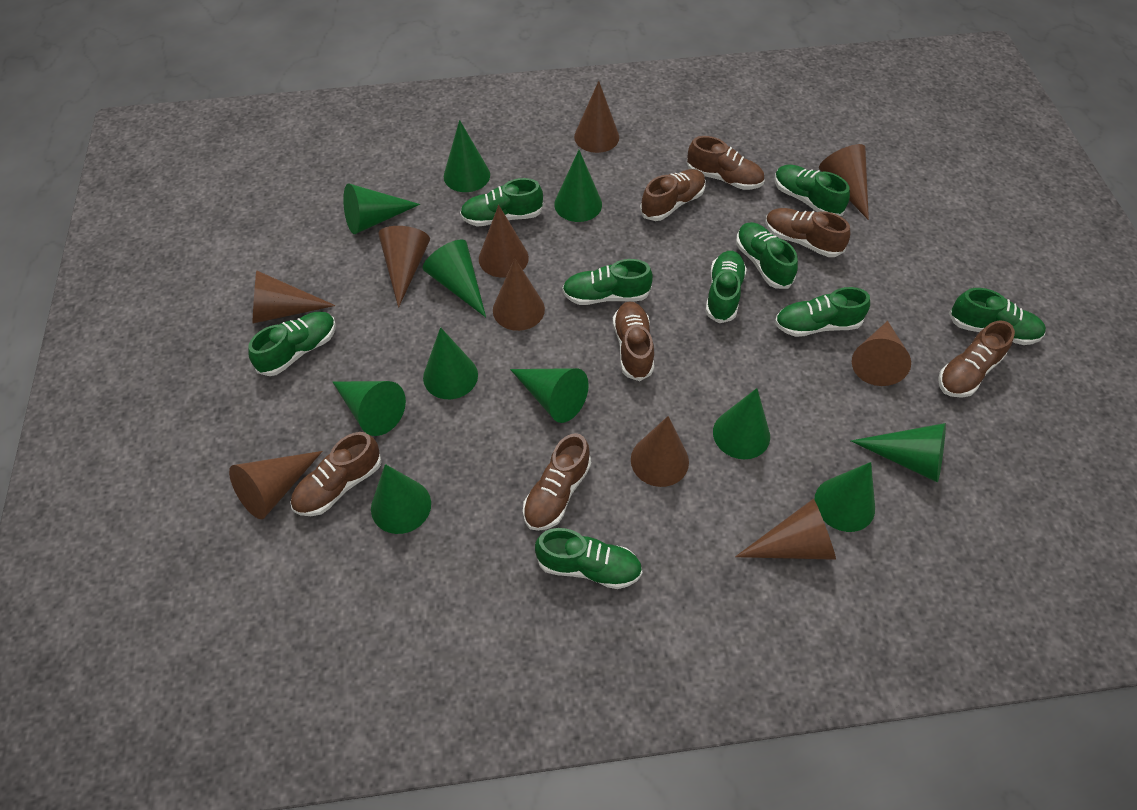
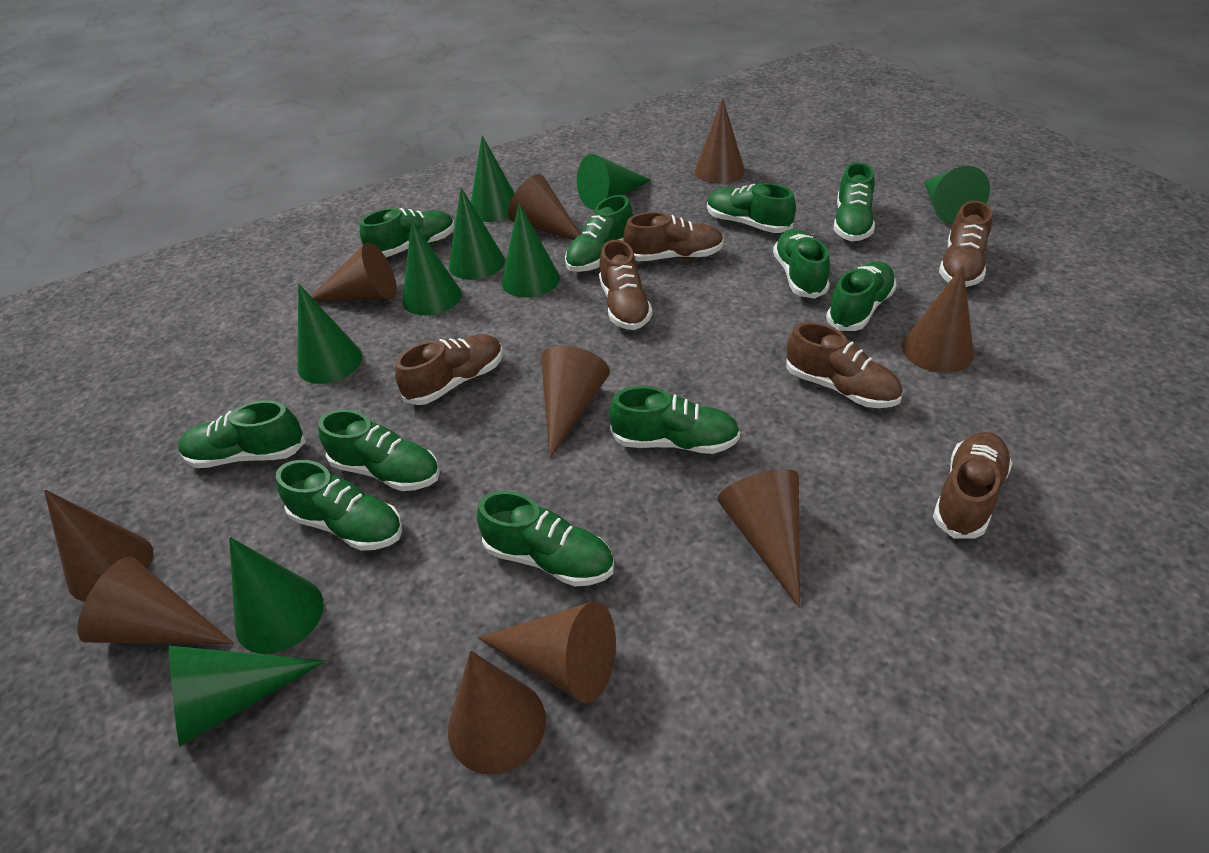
brown shoe: 7 -> 6
green cone: 11 -> 9
green shoe: 9 -> 11

